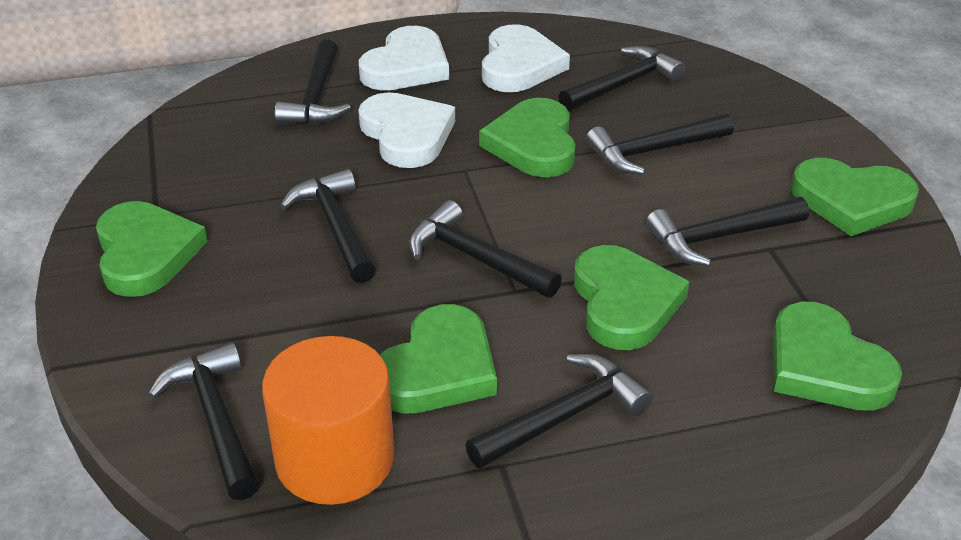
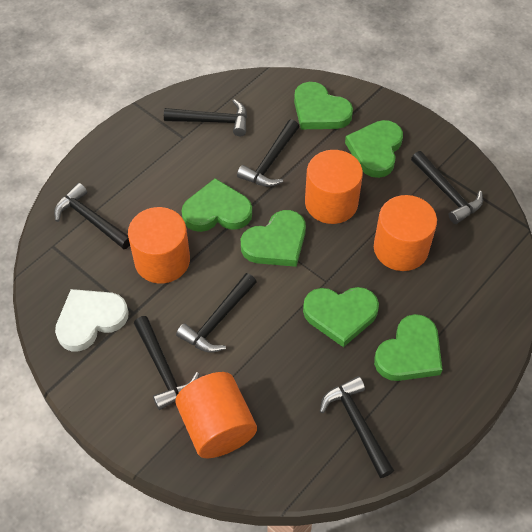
black hammer: 8 -> 7
orange cylinder: 1 -> 4
white heart: 3 -> 1

